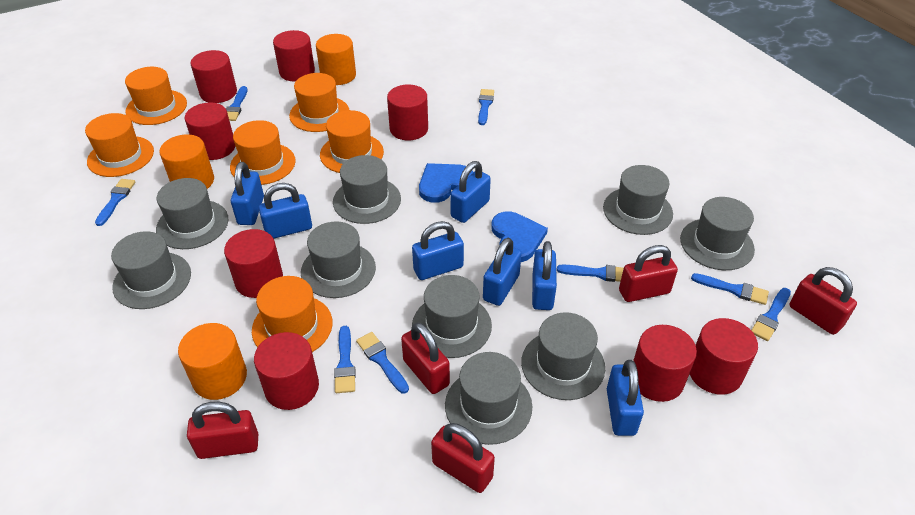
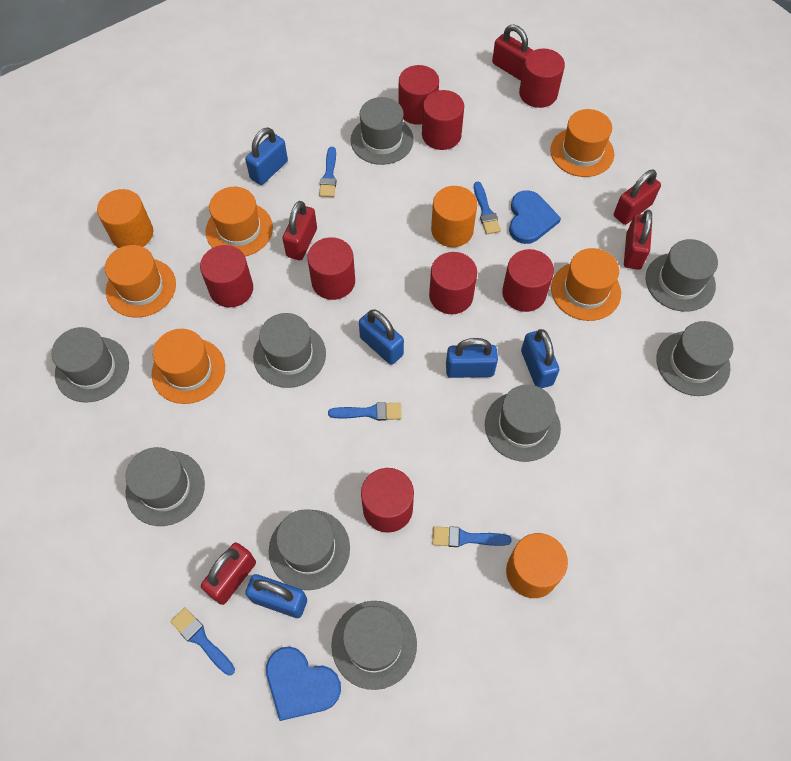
blue brush: 8 -> 5
blue padlock: 7 -> 5
orange hat: 6 -> 5

